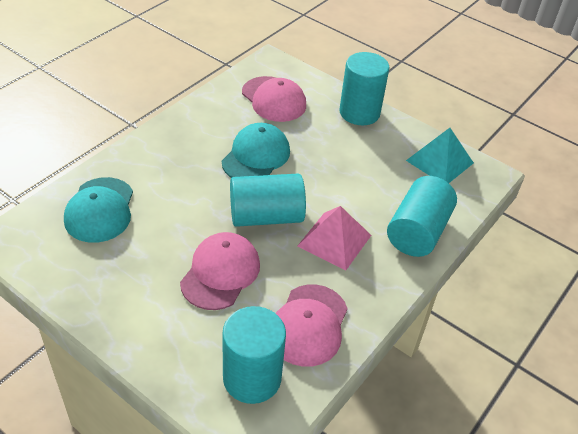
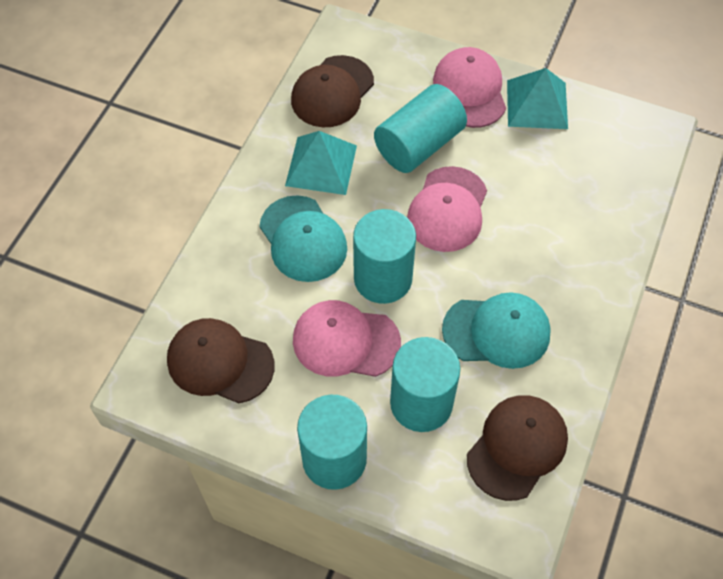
brown cap: 0 -> 3
pink pyramid: 1 -> 0
turquoise pyramid: 1 -> 2

